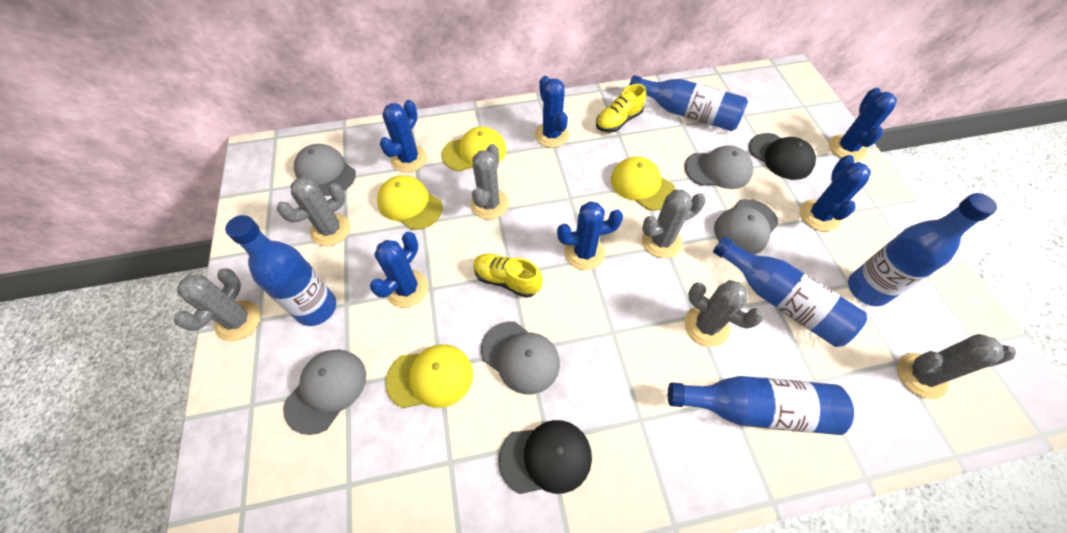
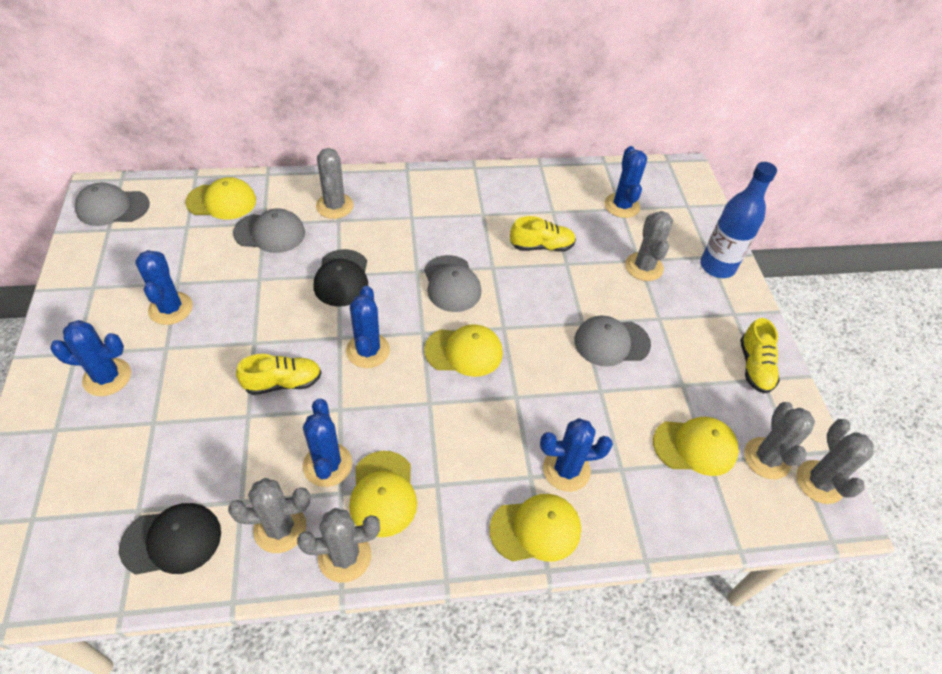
blue bottle: 5 -> 1
grey cap: 5 -> 4
yellow cap: 4 -> 5
yellow shoe: 2 -> 3

